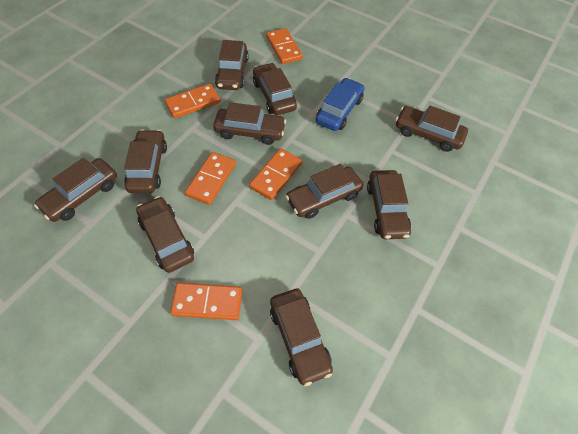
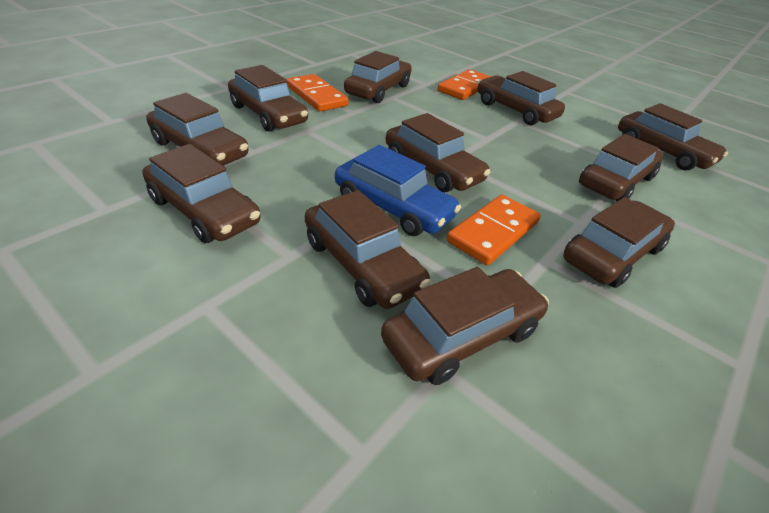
brown car: 10 -> 11
orange domino: 5 -> 3

